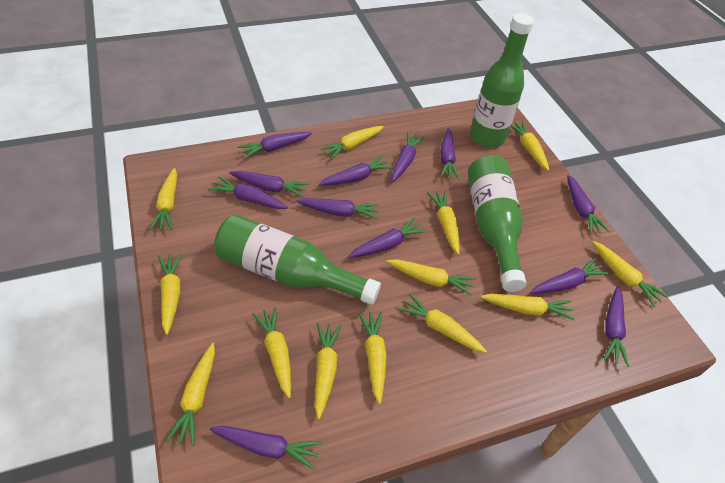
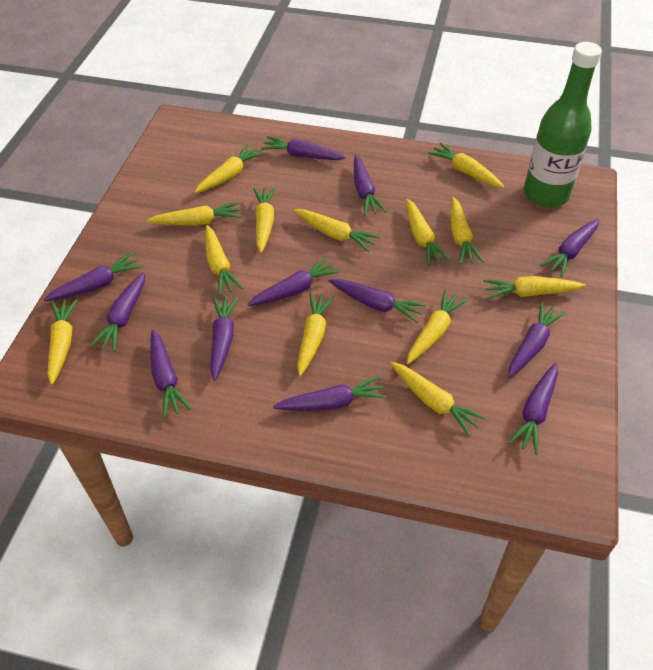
green bottle: 3 -> 1

